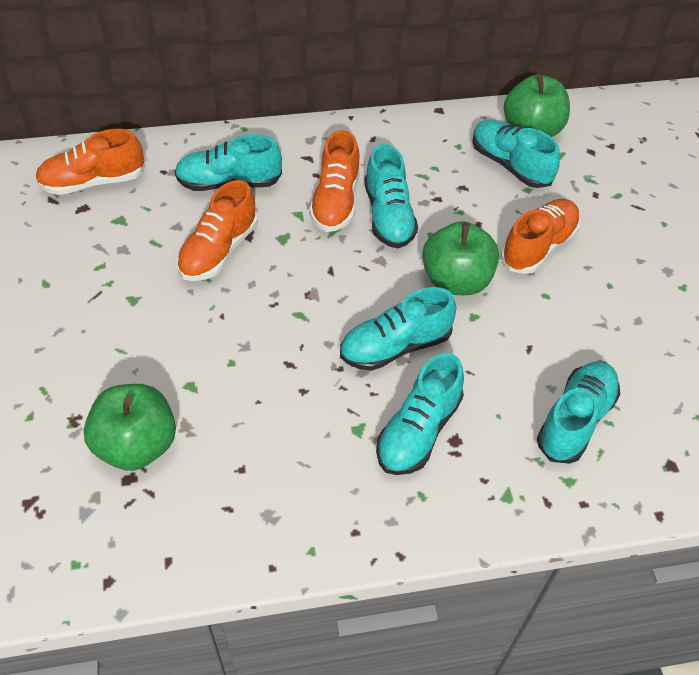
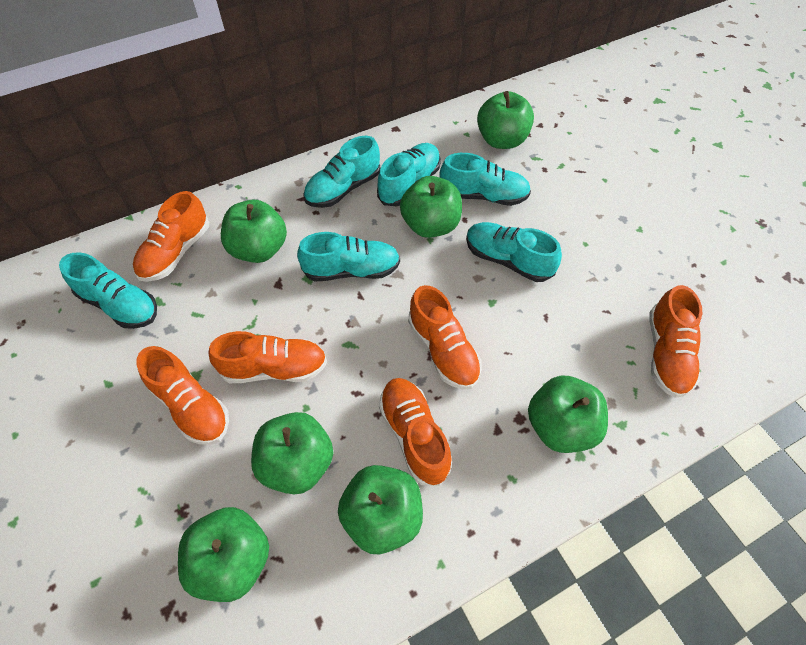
green apple: 3 -> 7
orange shoe: 4 -> 6

